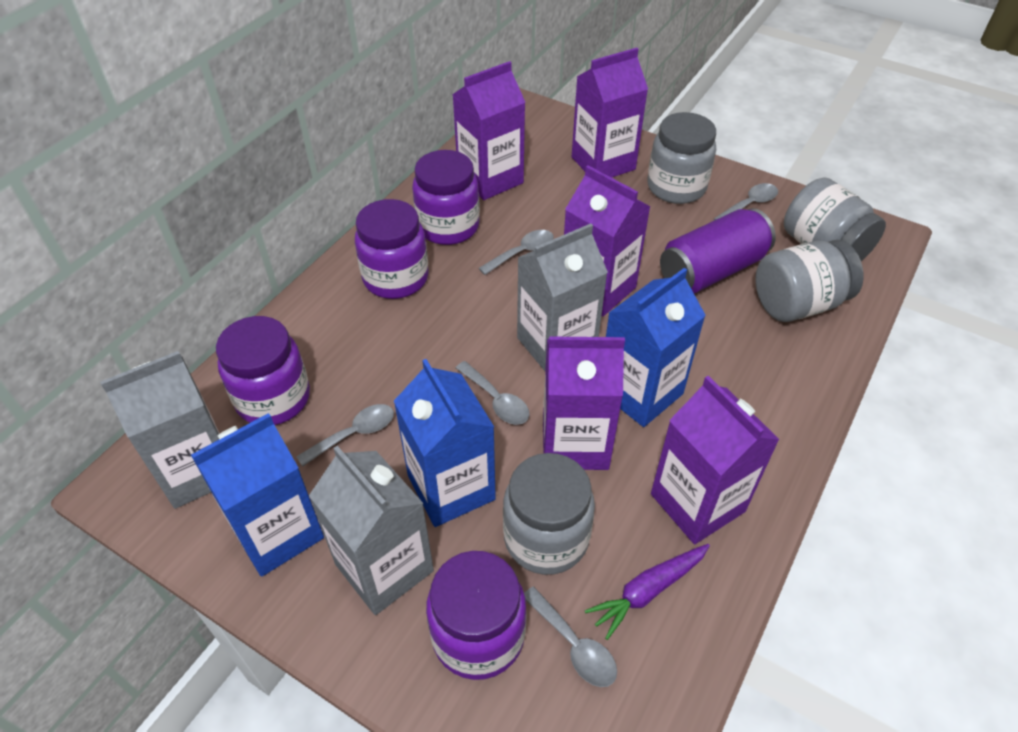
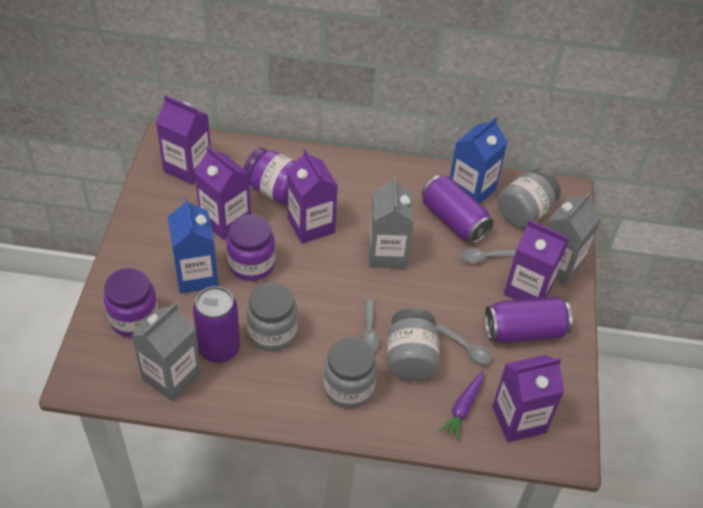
blue carton: 3 -> 2
grey spoon: 5 -> 3
purple can: 1 -> 3
purple jar: 4 -> 3

